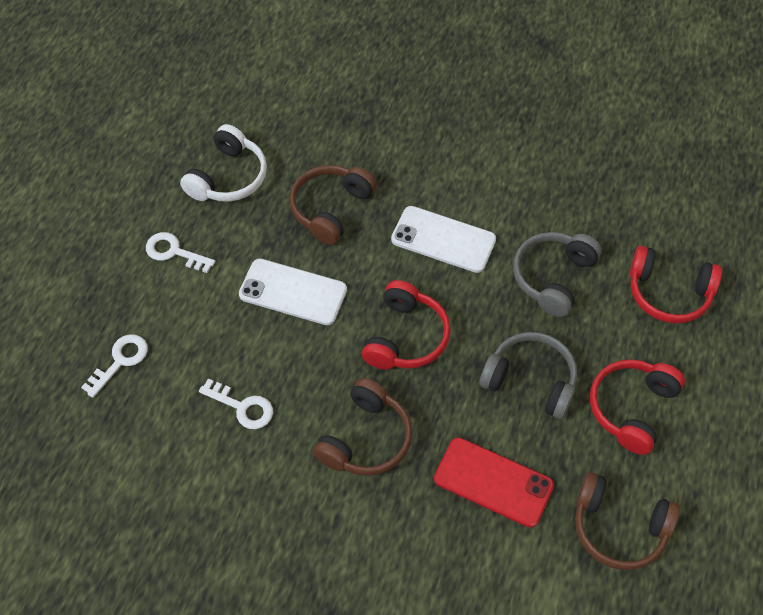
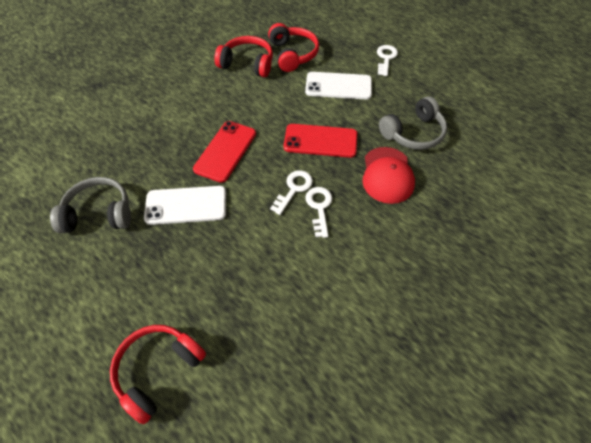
brown headphones: 3 -> 0
red cap: 0 -> 1
red phone: 1 -> 2
white headphones: 1 -> 0

